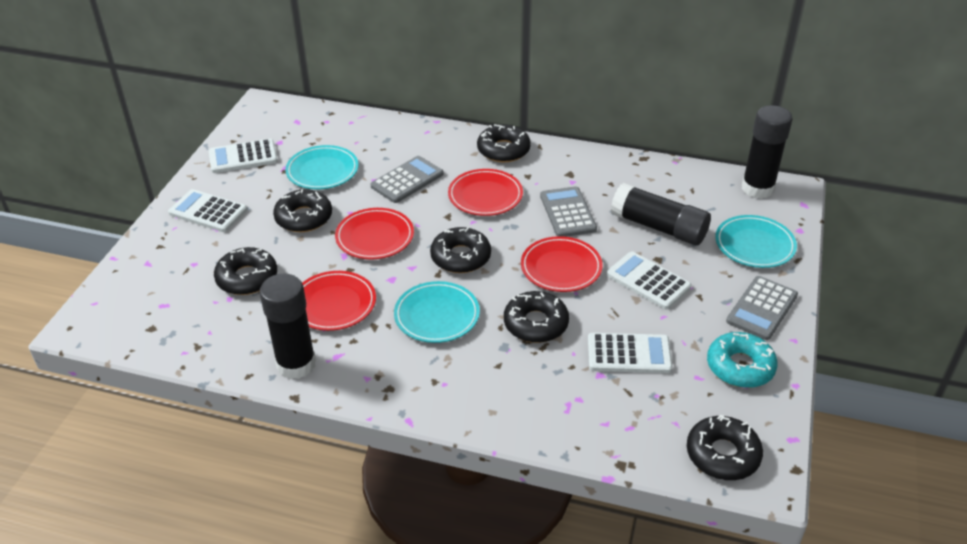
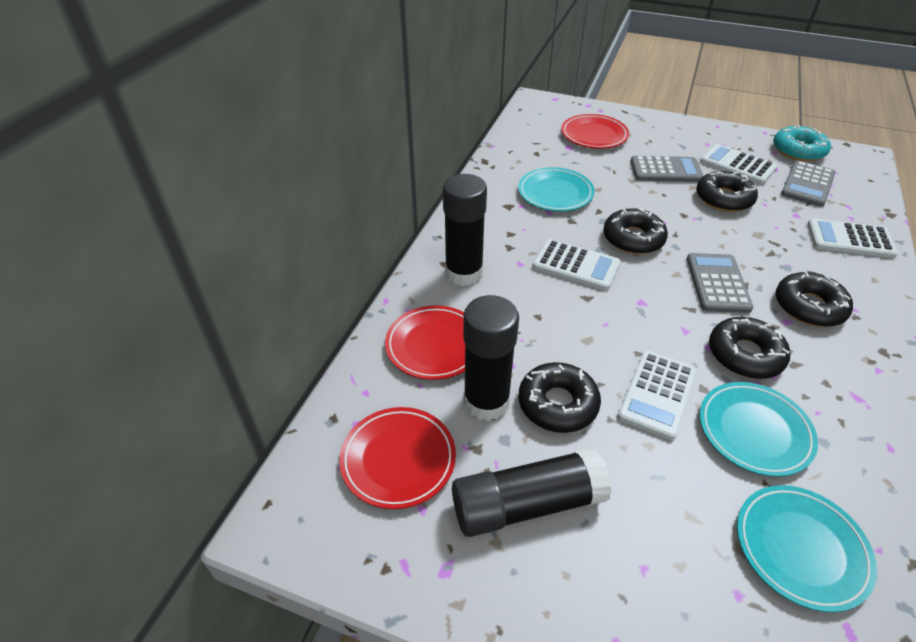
black donut: 6 -> 5
red plate: 4 -> 3

